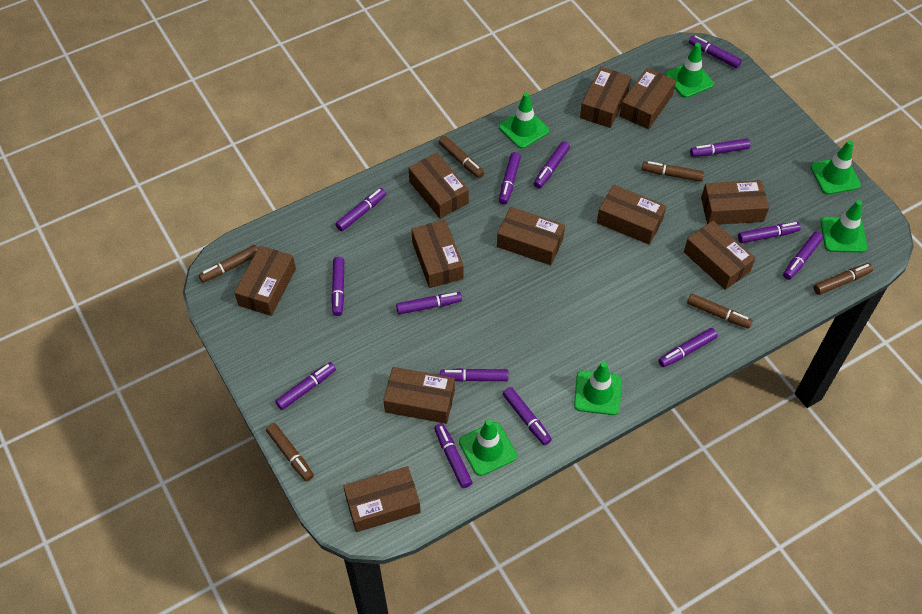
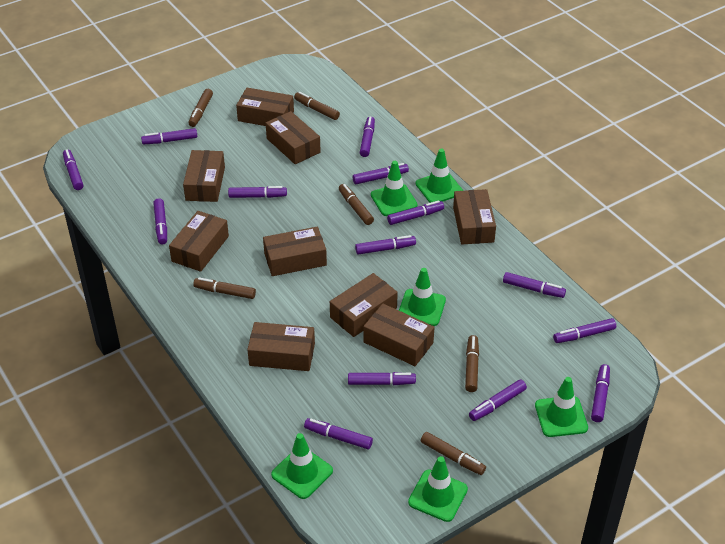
brown box: 11 -> 9

